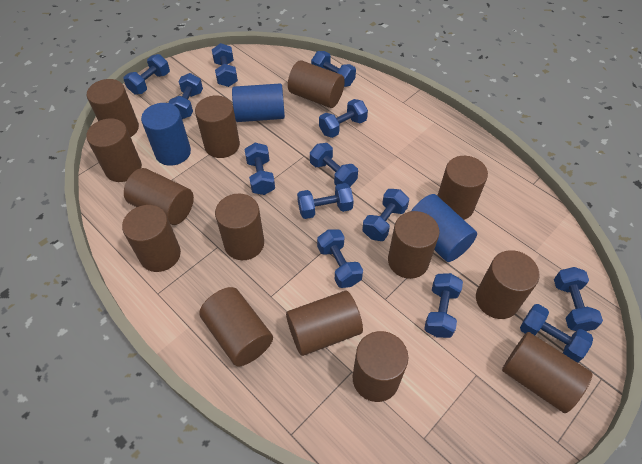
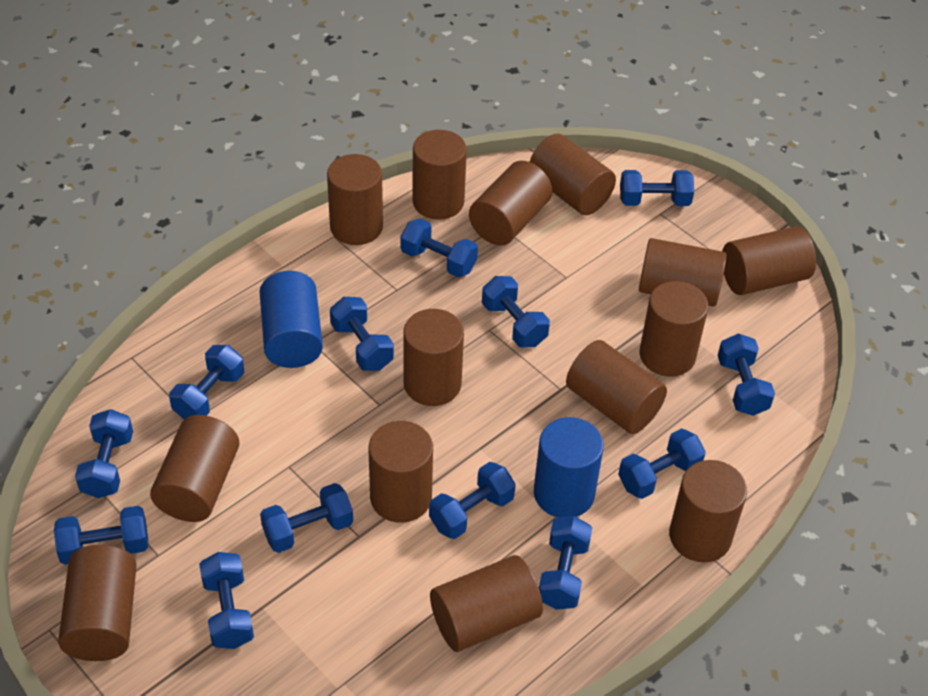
blue cylinder: 3 -> 2

